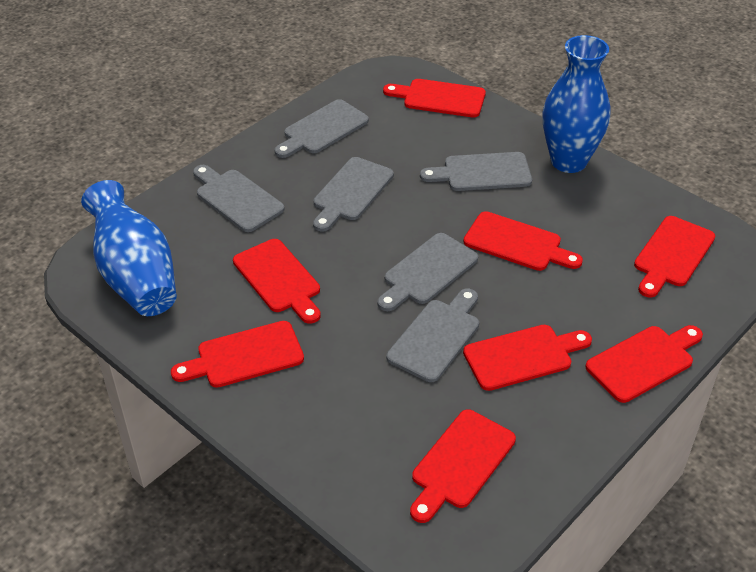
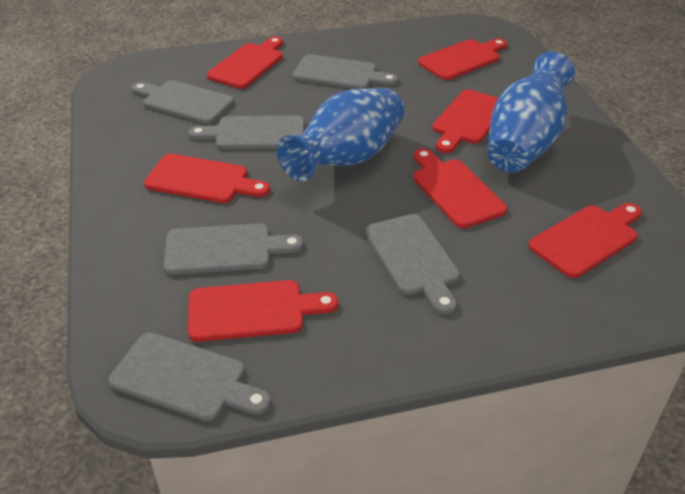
red cutting board: 8 -> 7

